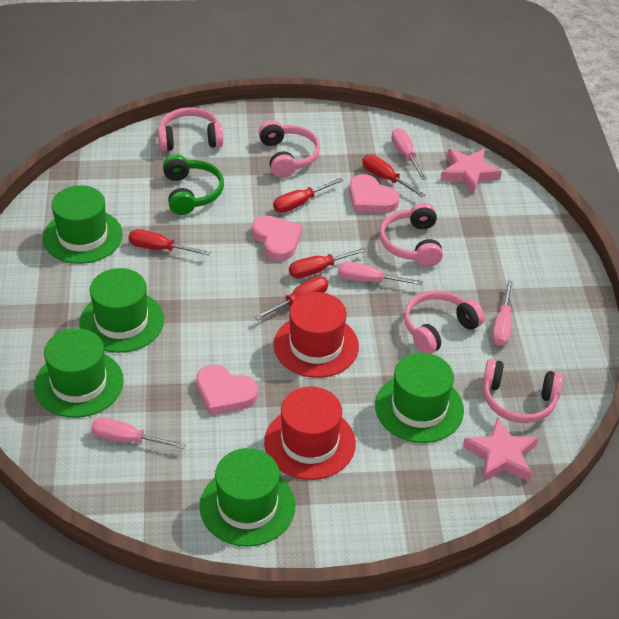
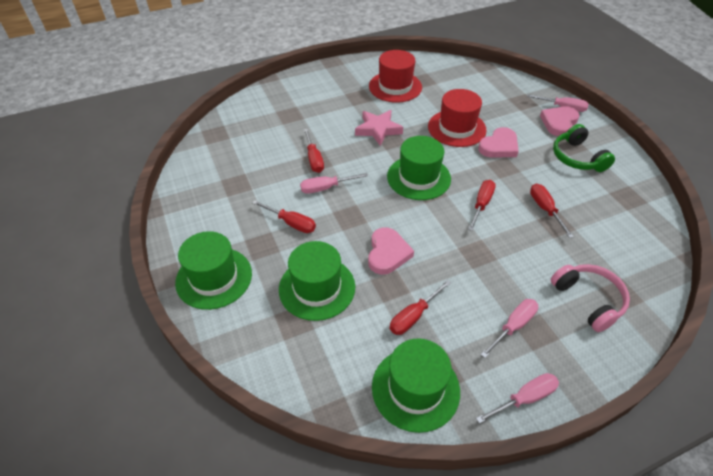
green hat: 5 -> 4
pink headphones: 5 -> 1
pink star: 2 -> 1

